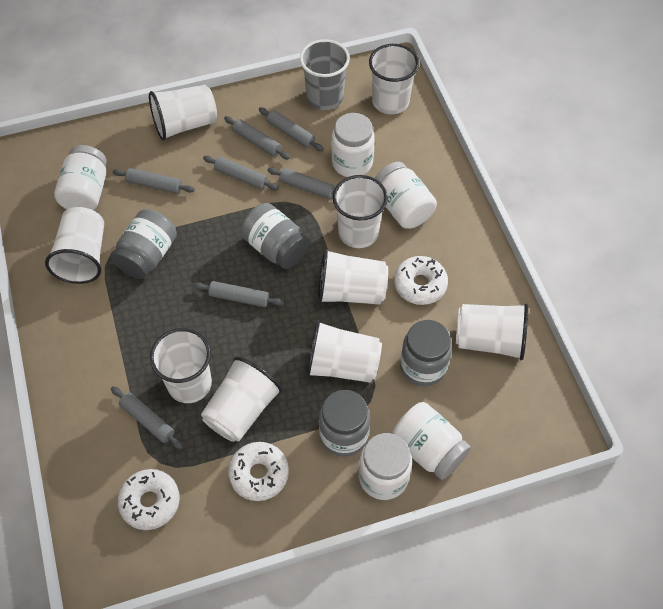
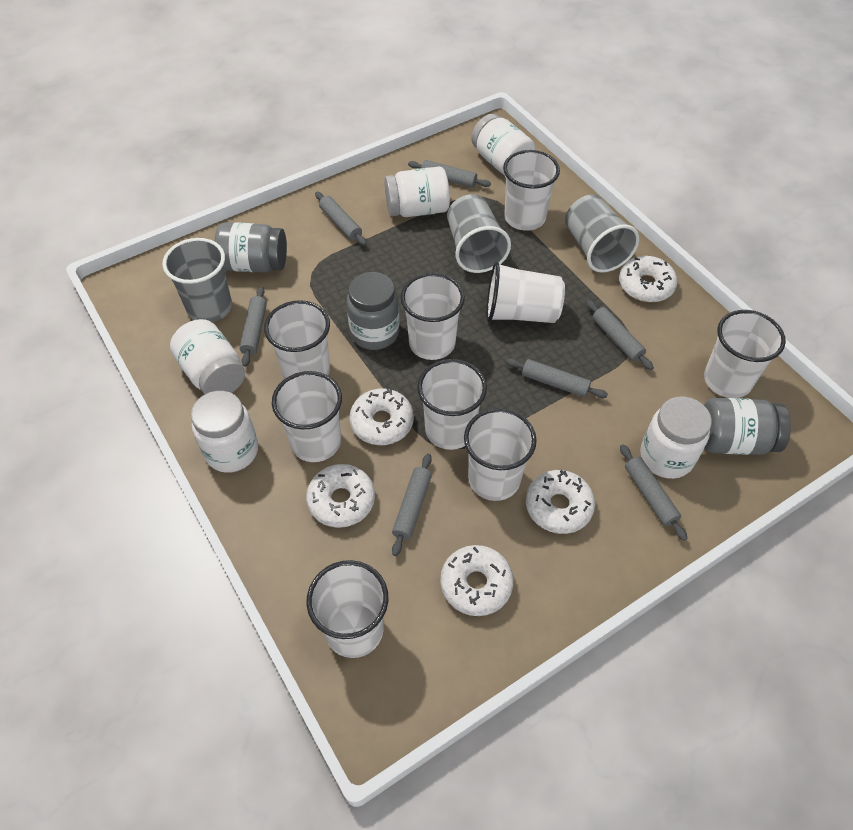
grey cup: 1 -> 3
grey jar: 4 -> 3
white donut: 3 -> 5

